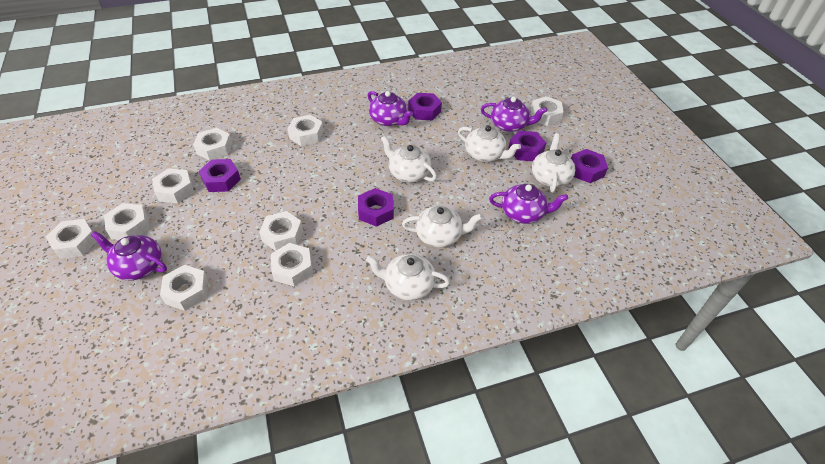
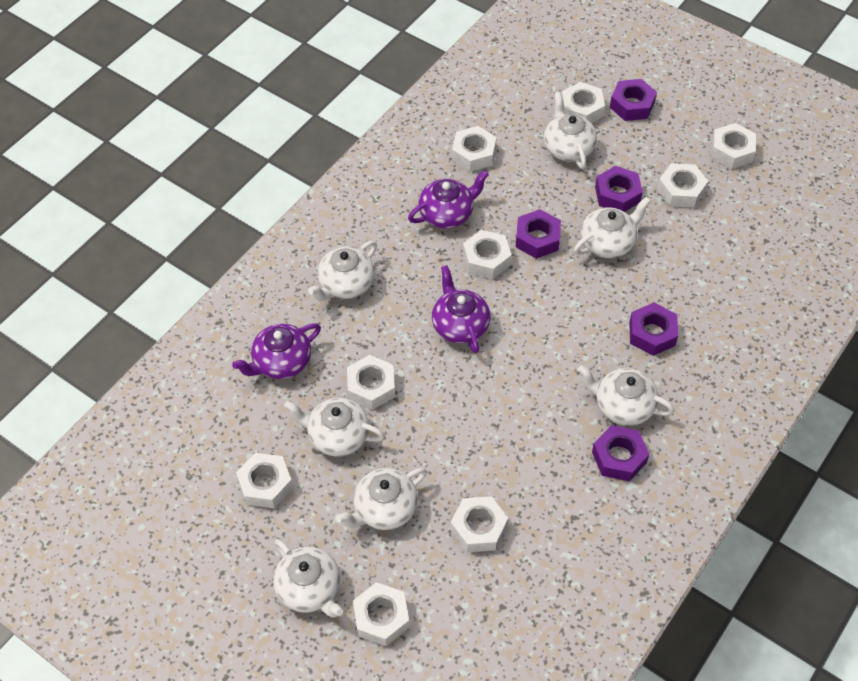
purple teapot: 4 -> 3
white teapot: 5 -> 7

